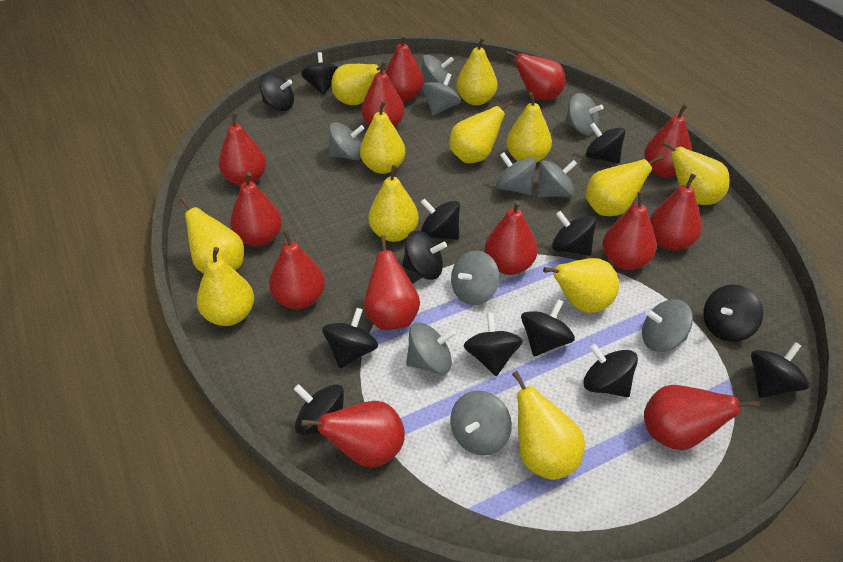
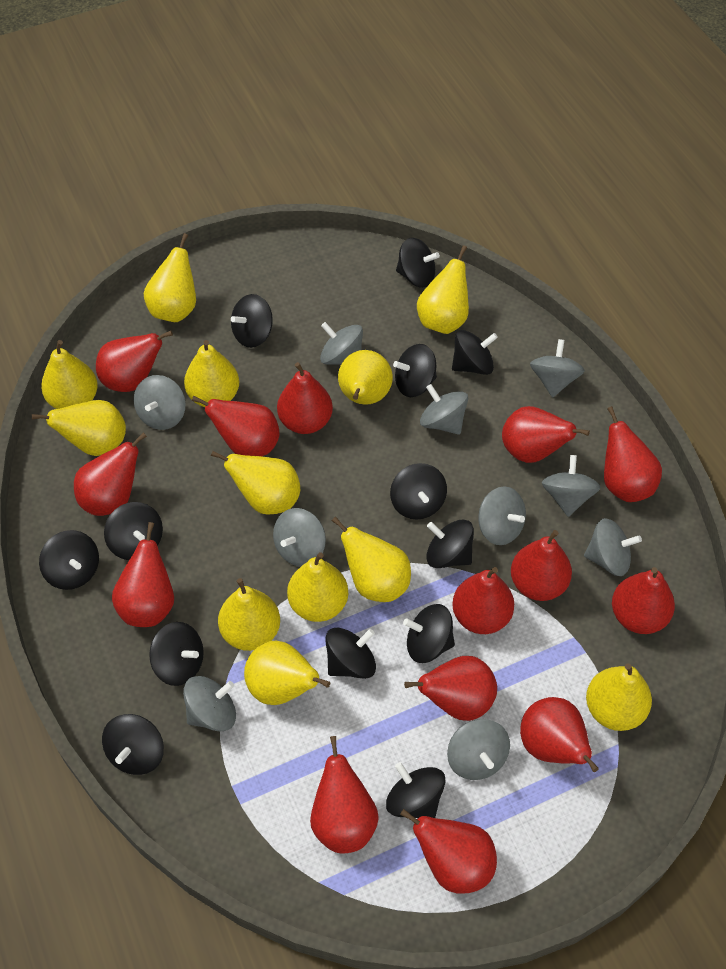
red pear: 13 -> 14

